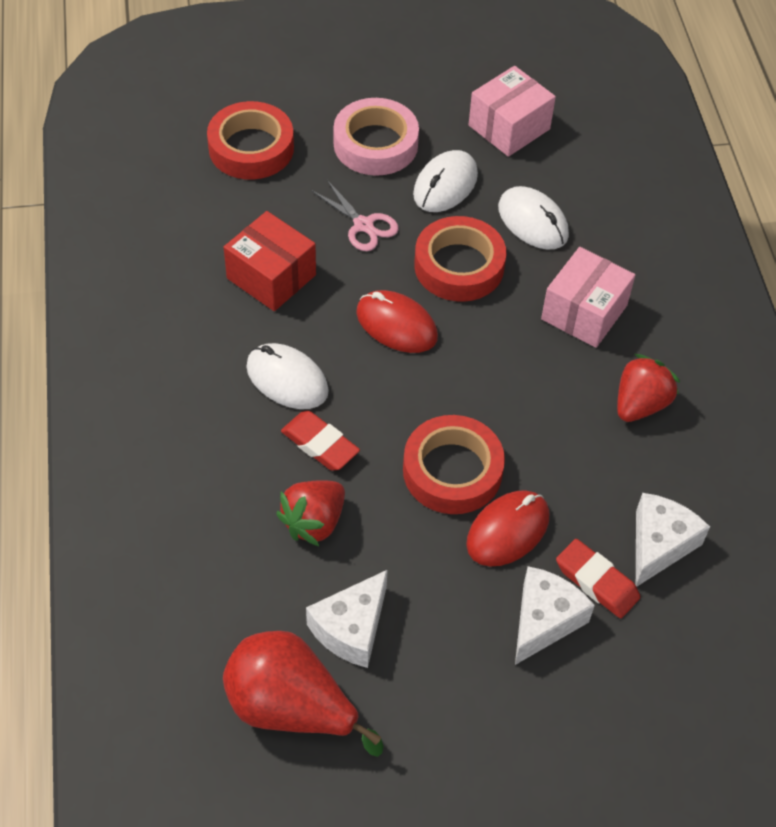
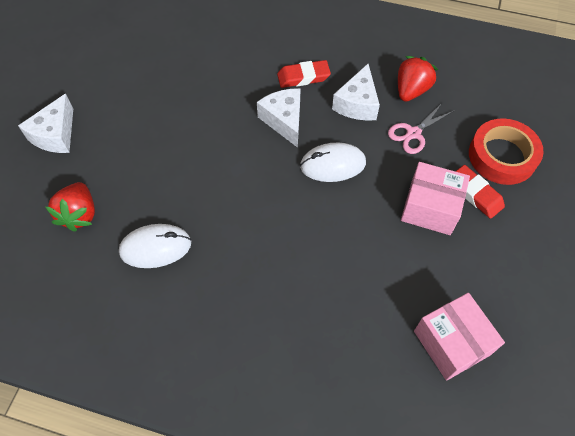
pink tape: 1 -> 0
red box: 1 -> 0
red mouse: 2 -> 0
red pear: 1 -> 0
red tape: 3 -> 1
white mouse: 3 -> 2

